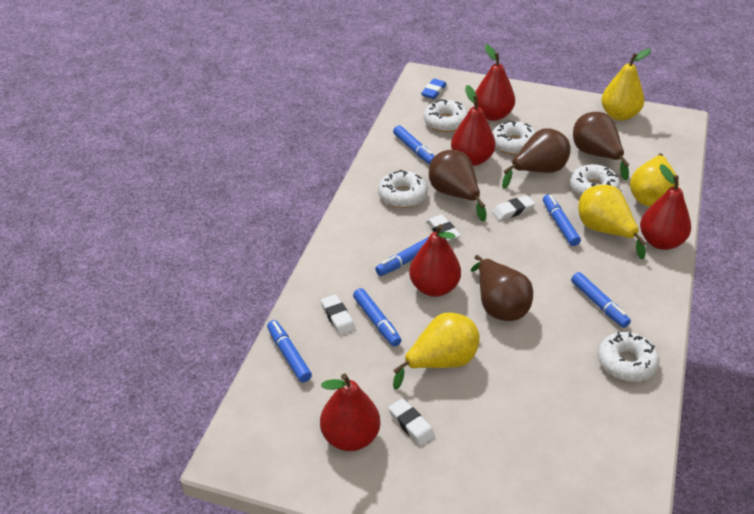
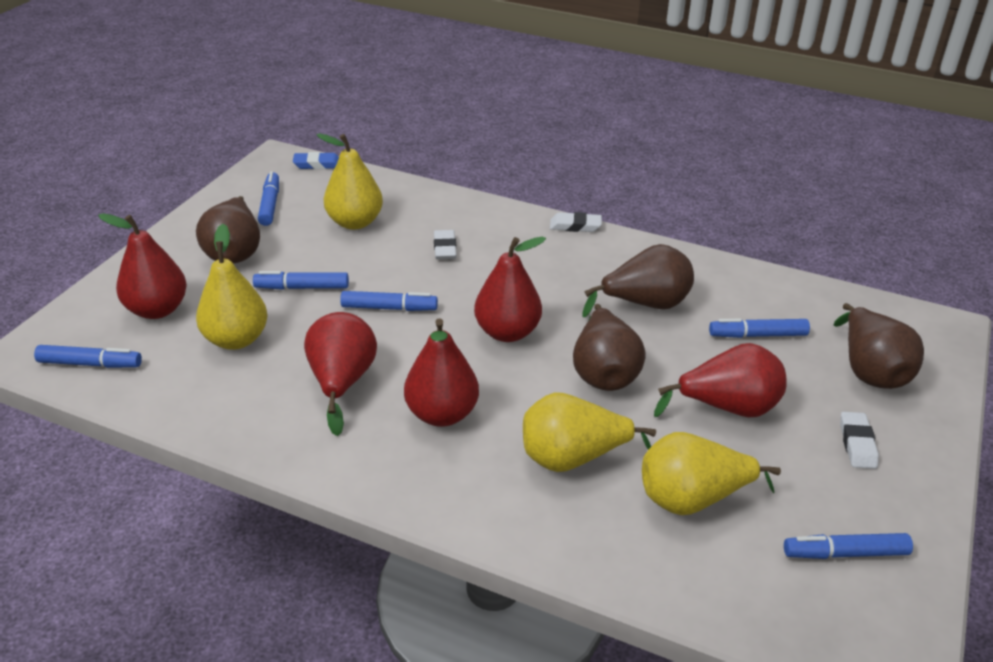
white donut: 5 -> 0
white eraser: 4 -> 3

